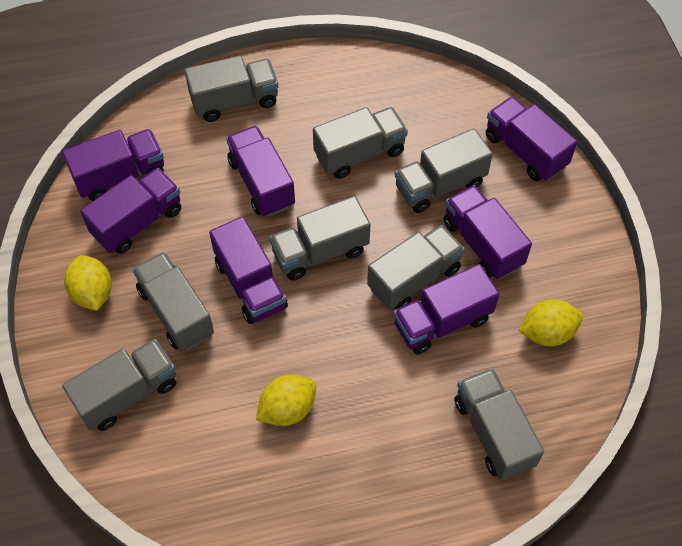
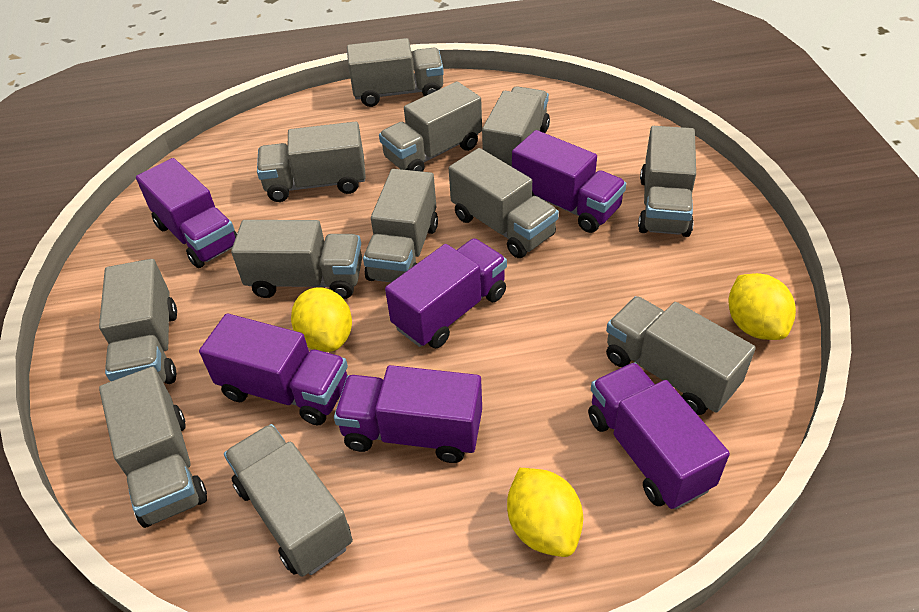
grey truck: 8 -> 12
purple truck: 7 -> 6

